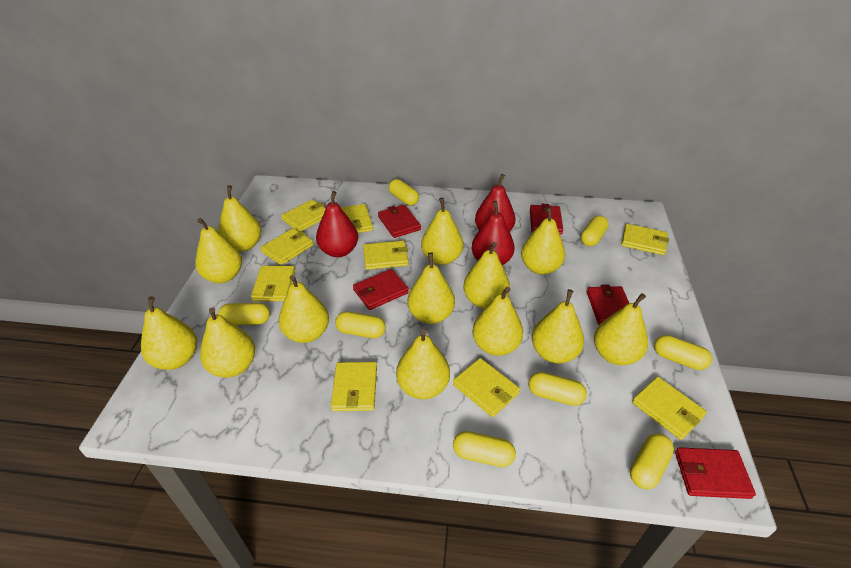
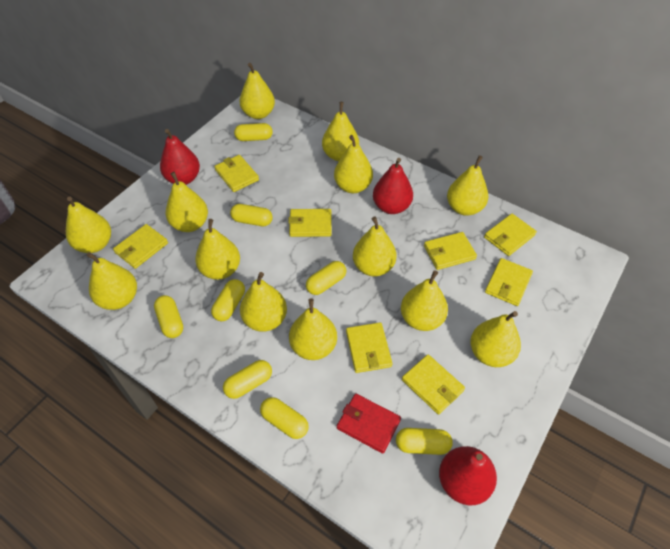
red wallet: 5 -> 1
yellow wallet: 9 -> 8

